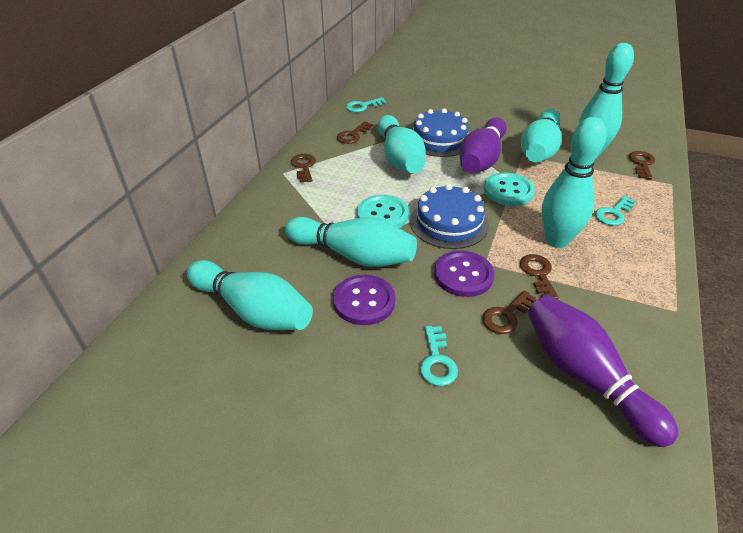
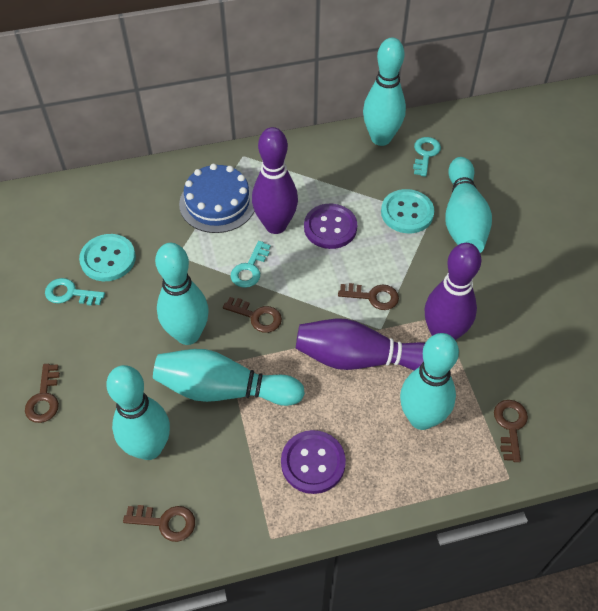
blue cake: 2 -> 1
purple bowling pin: 2 -> 3

